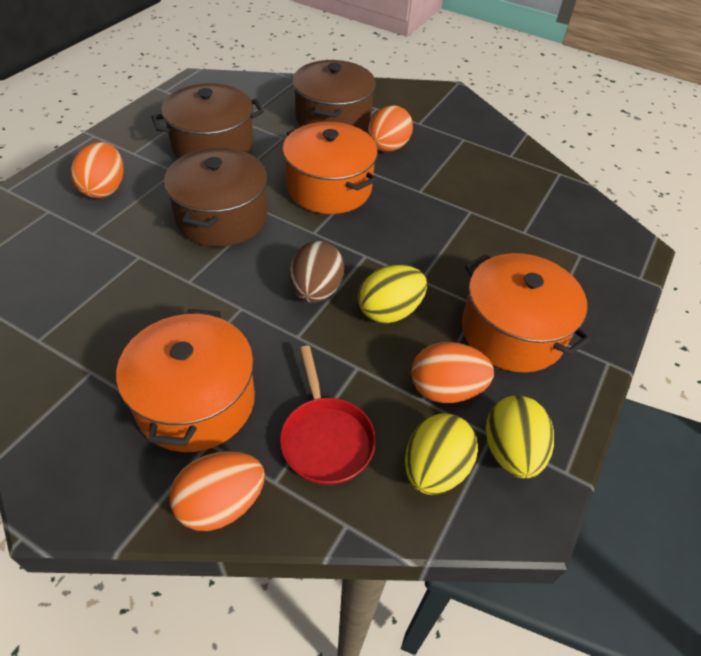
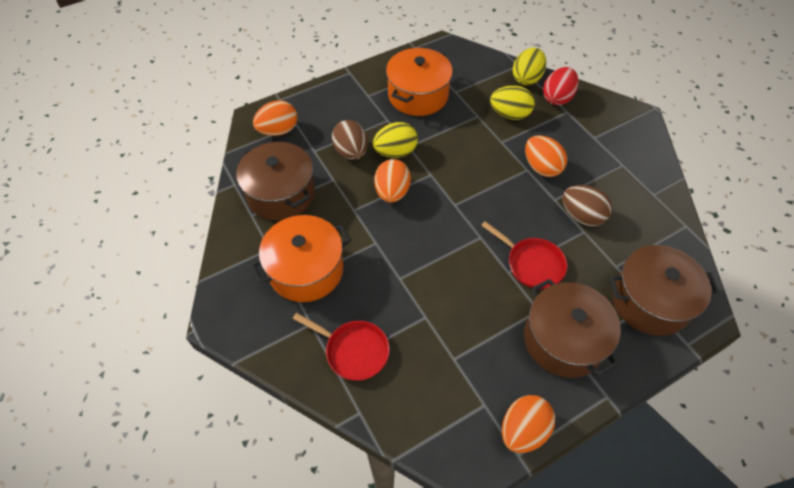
brown egg: 1 -> 2
orange pot: 3 -> 2
red egg: 0 -> 1
red pan: 1 -> 2

